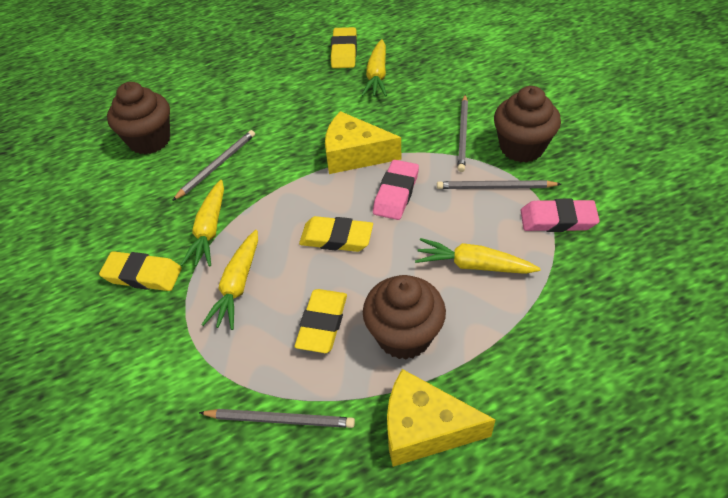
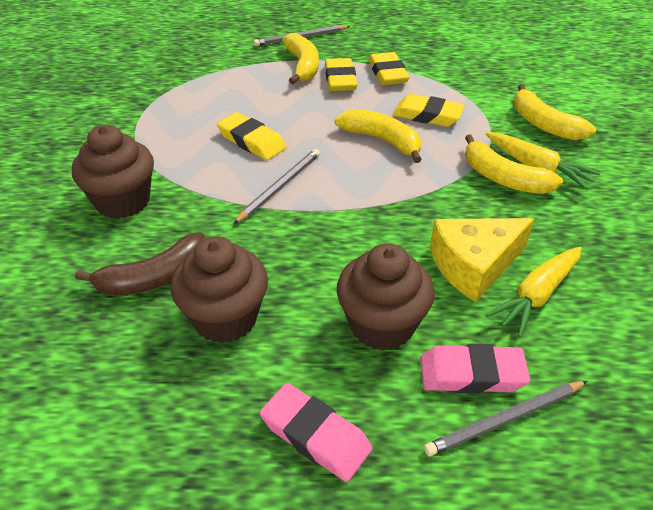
brown banana: 0 -> 1
grey pencil: 4 -> 3
yellow banana: 0 -> 4
yellow carrot: 4 -> 2
yellow cheese: 2 -> 1

